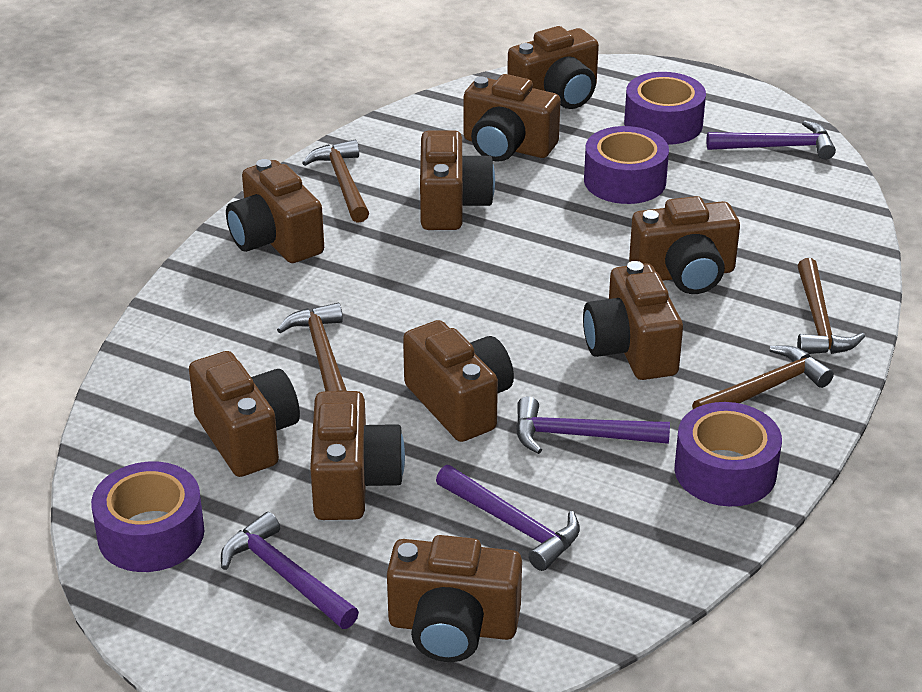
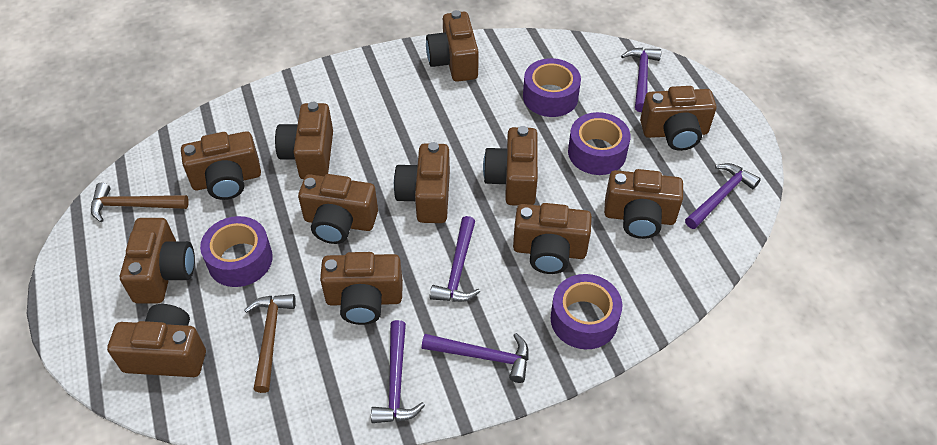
brown camera: 10 -> 12
brown hammer: 4 -> 2
purple hammer: 4 -> 5

